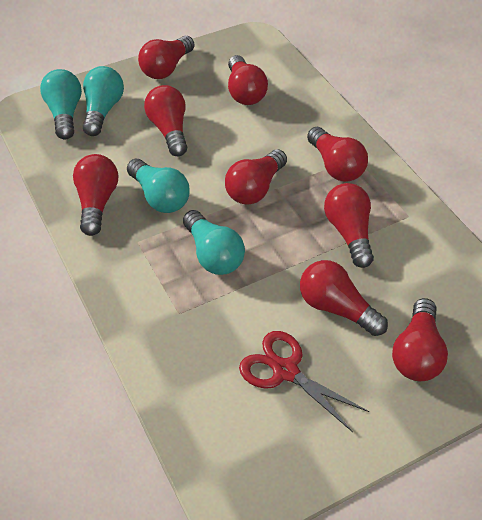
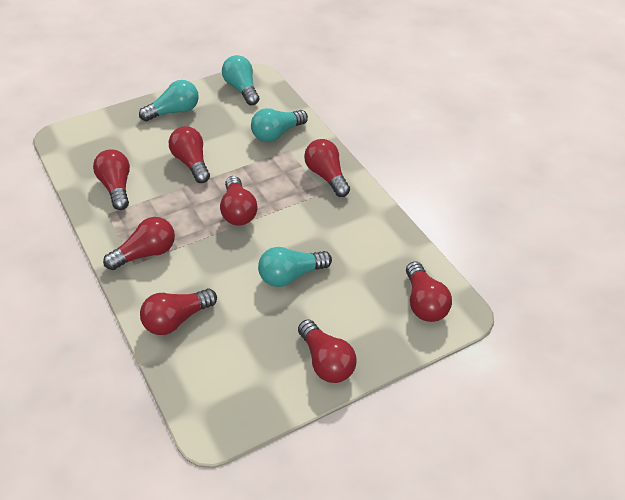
red light bulb: 9 -> 8
red scissors: 1 -> 0

